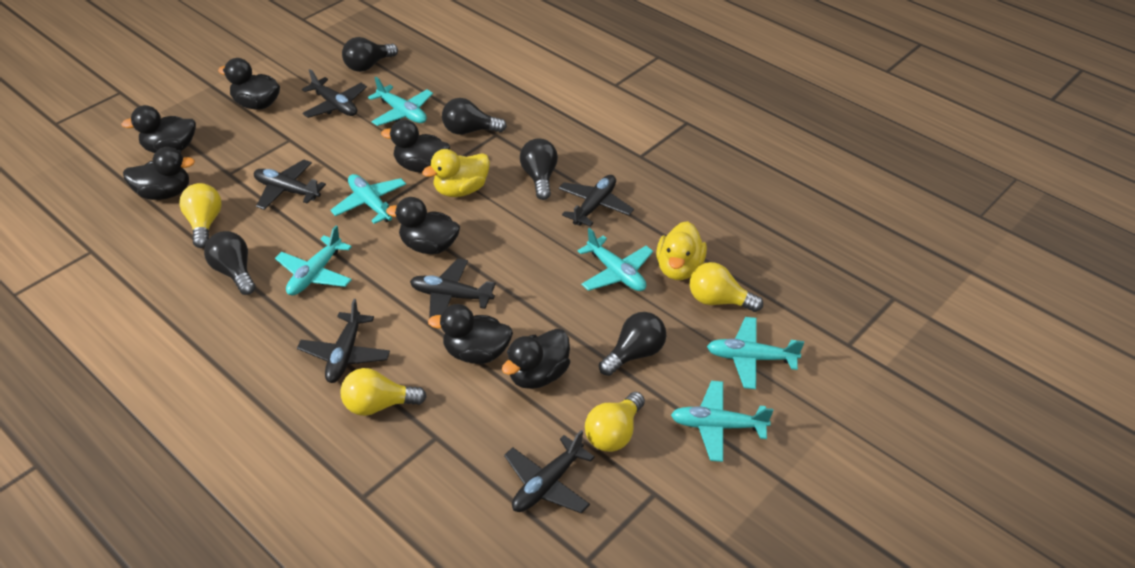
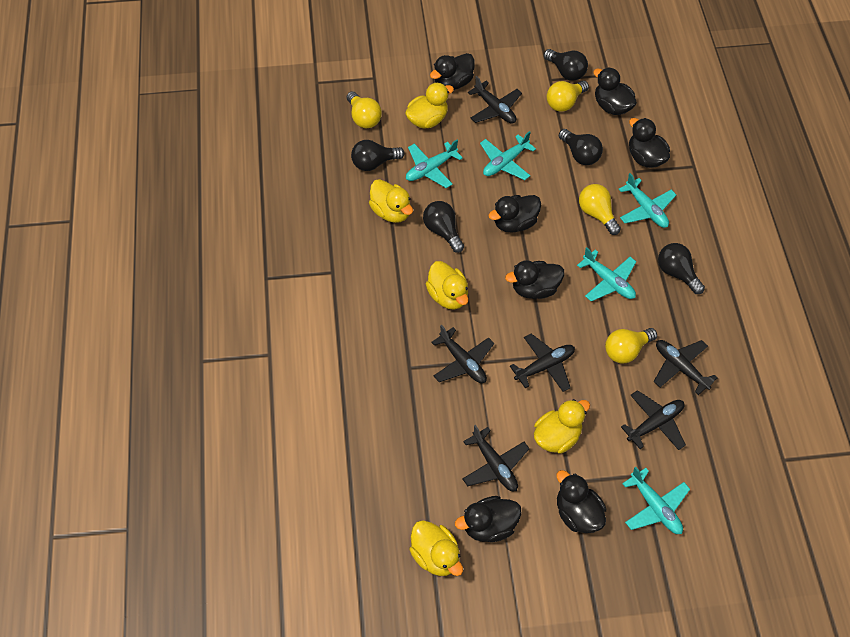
turquoise plane: 6 -> 5
yellow duck: 2 -> 5

